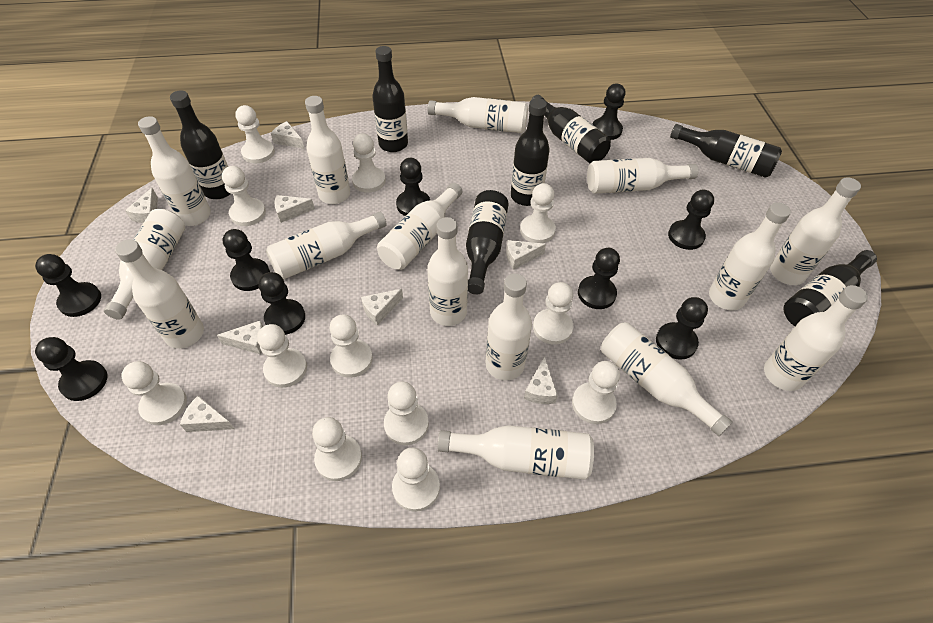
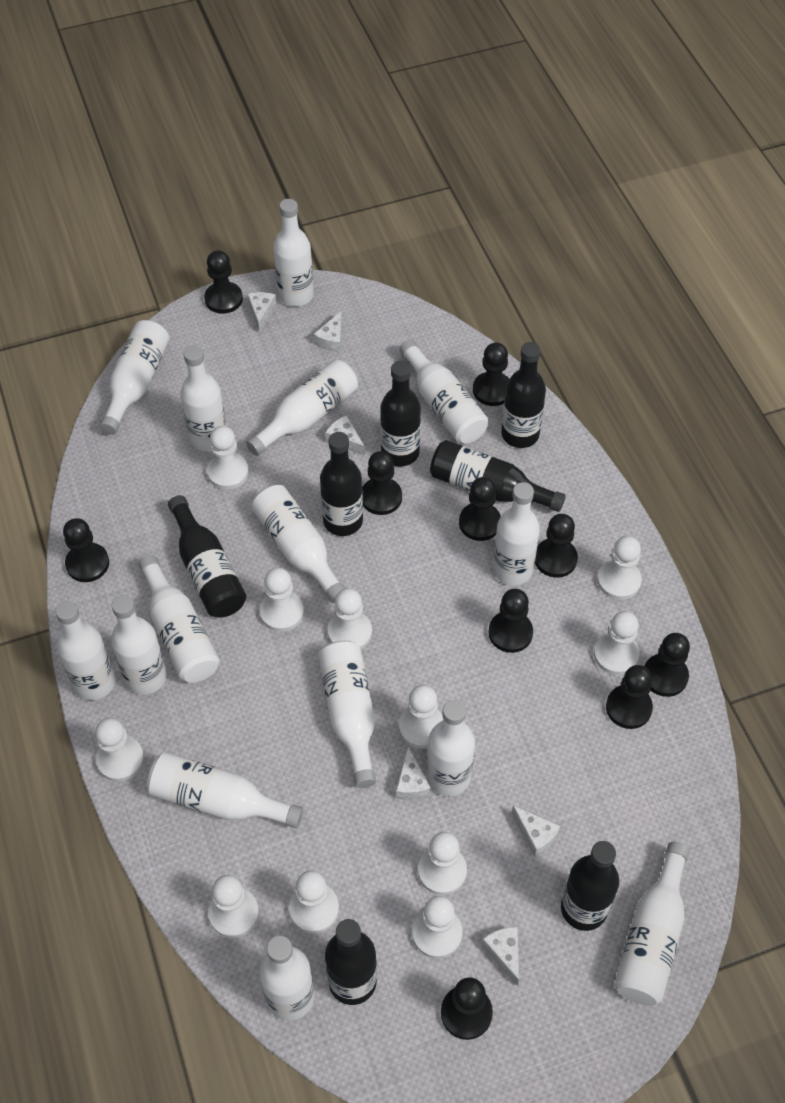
black pawn: 9 -> 10
white cheese: 8 -> 6
white pawn: 12 -> 11

